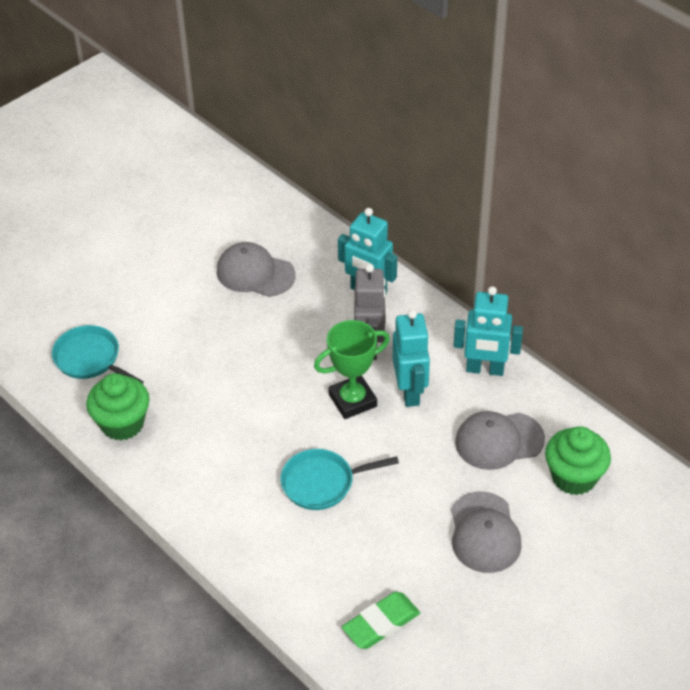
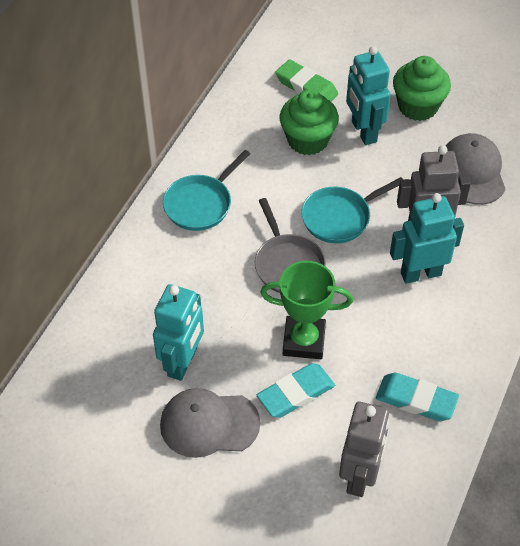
grey cap: 3 -> 2
grey pan: 0 -> 1
grey robot: 1 -> 2
turquoise eraser: 0 -> 2

